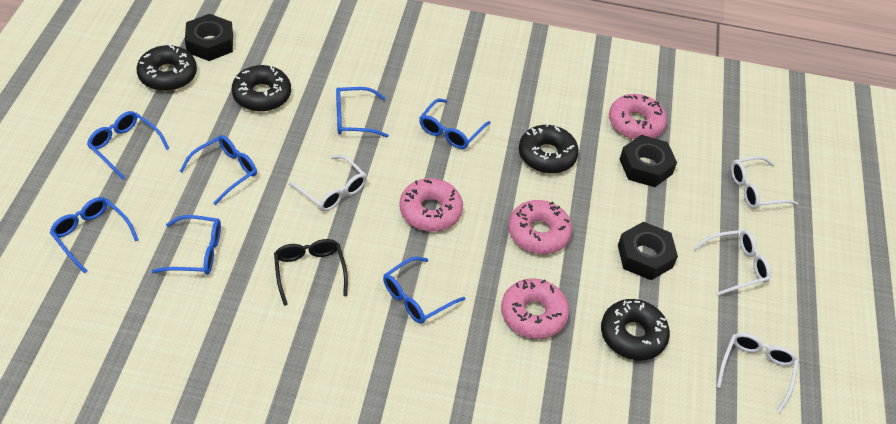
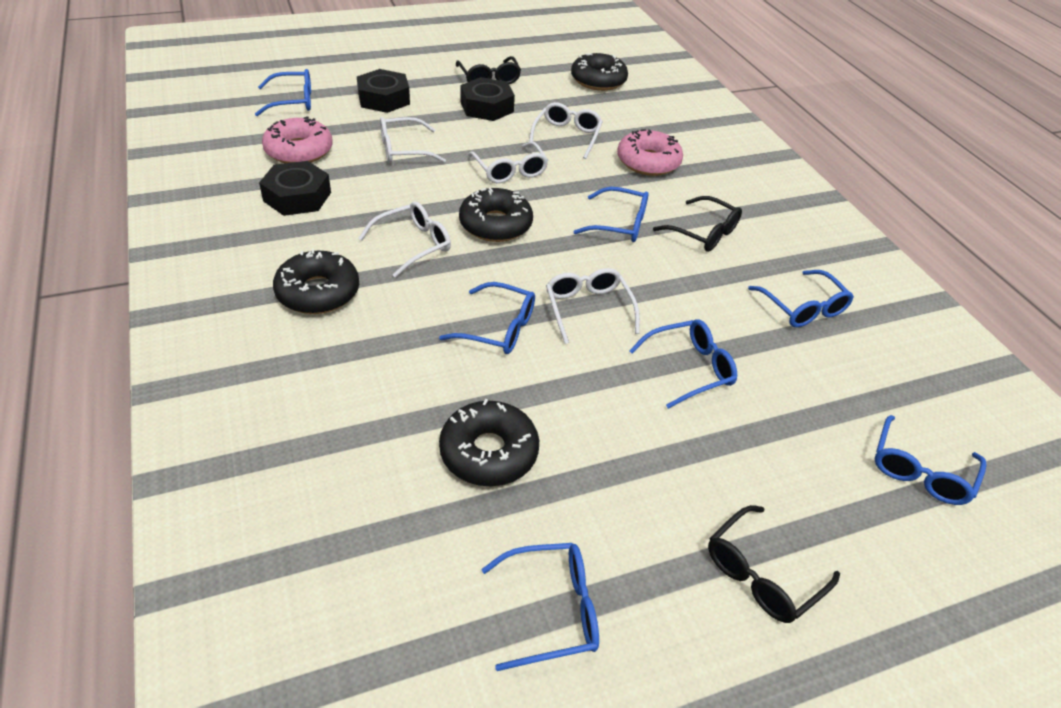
black glasses: 1 -> 3
pink donut: 4 -> 2
white glasses: 4 -> 5

